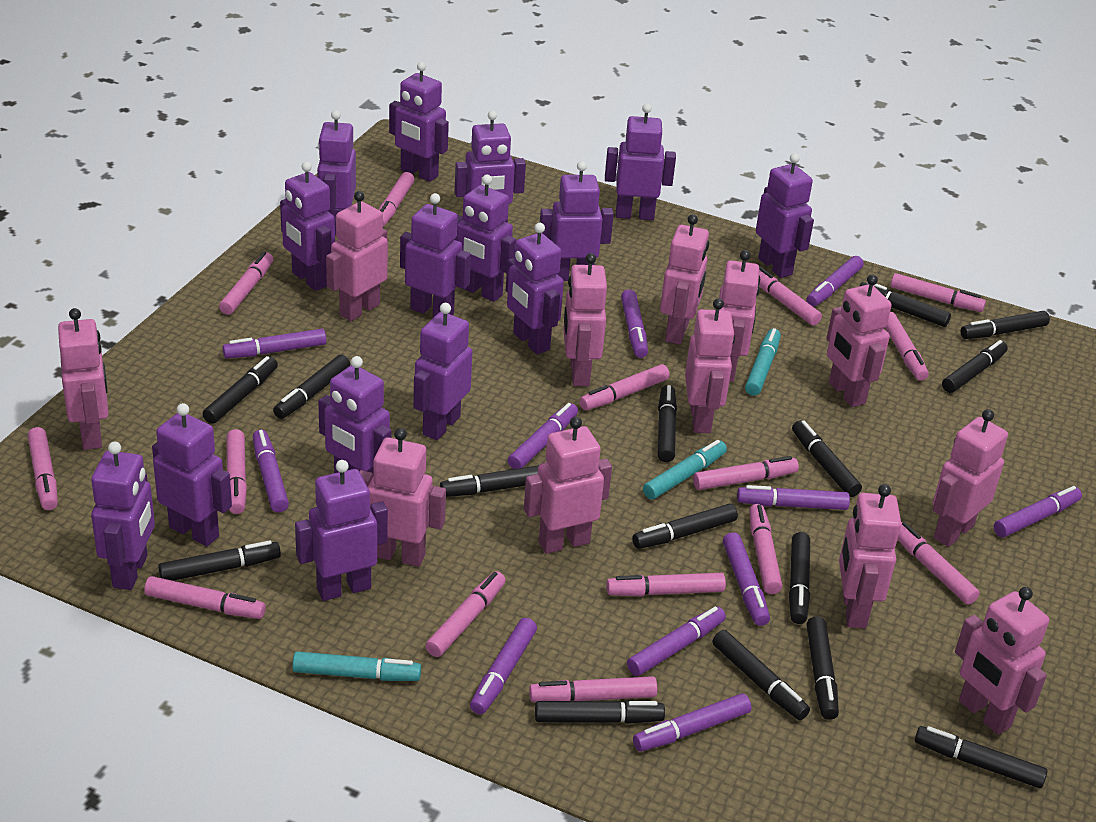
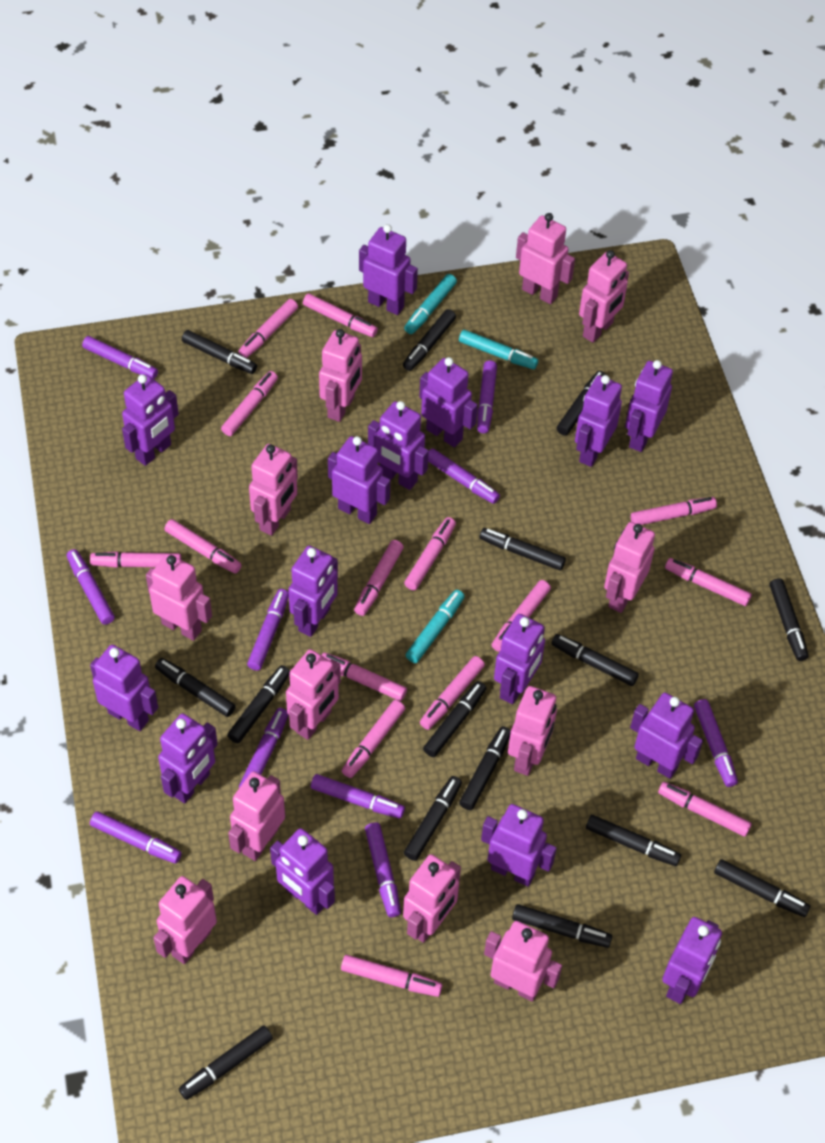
purple marker: 11 -> 10

